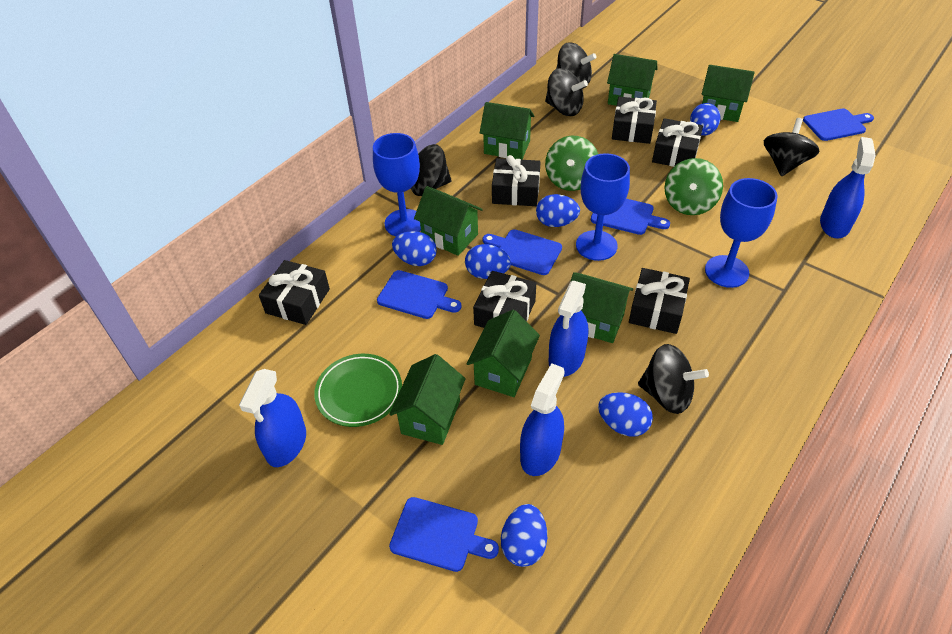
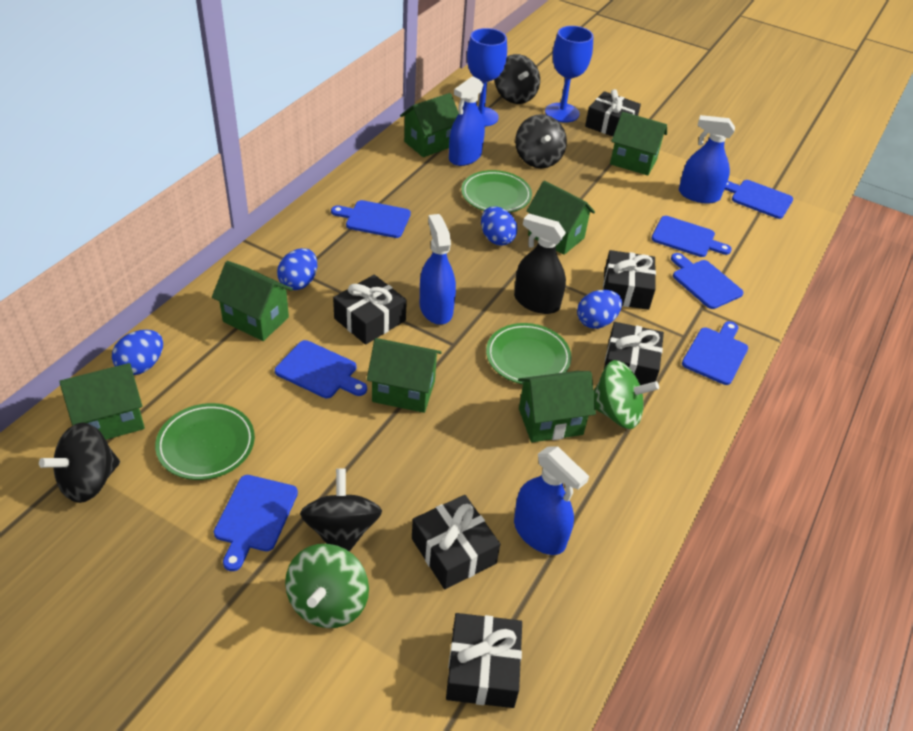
black spinning top: 5 -> 4
black spray bottle: 0 -> 1
blue cutting board: 5 -> 7
blue egg: 6 -> 4
blue goblet: 3 -> 2
green plate: 1 -> 3

